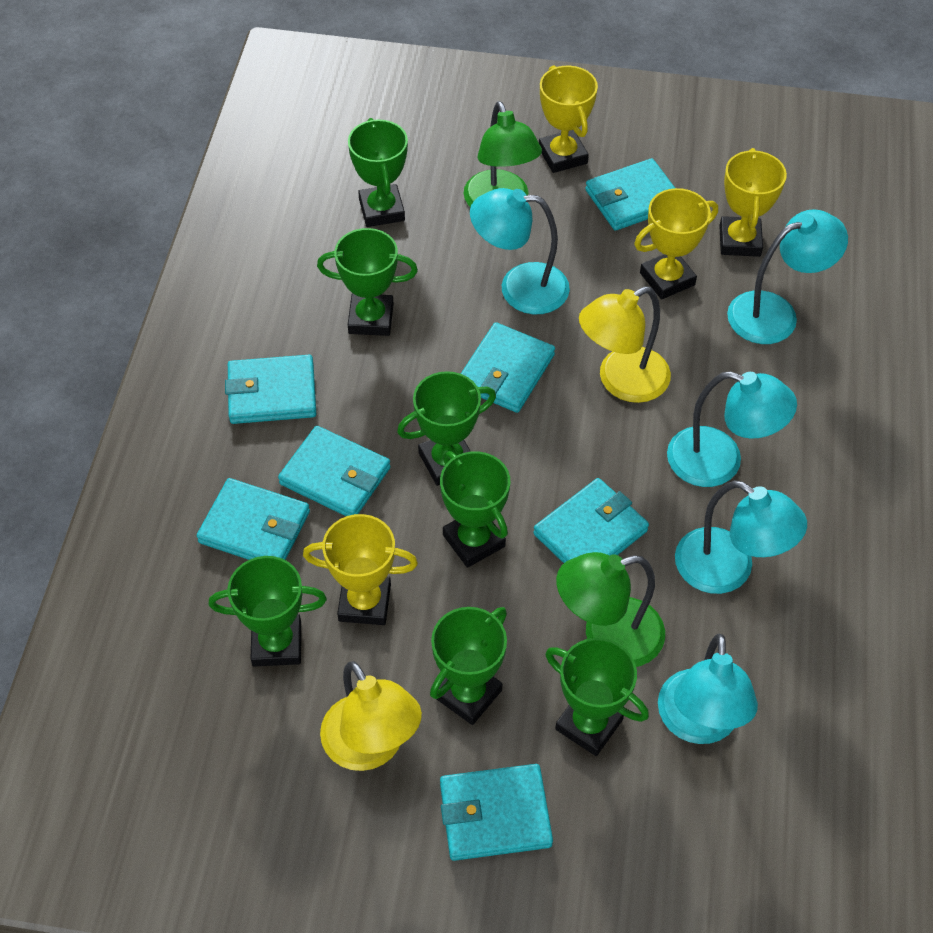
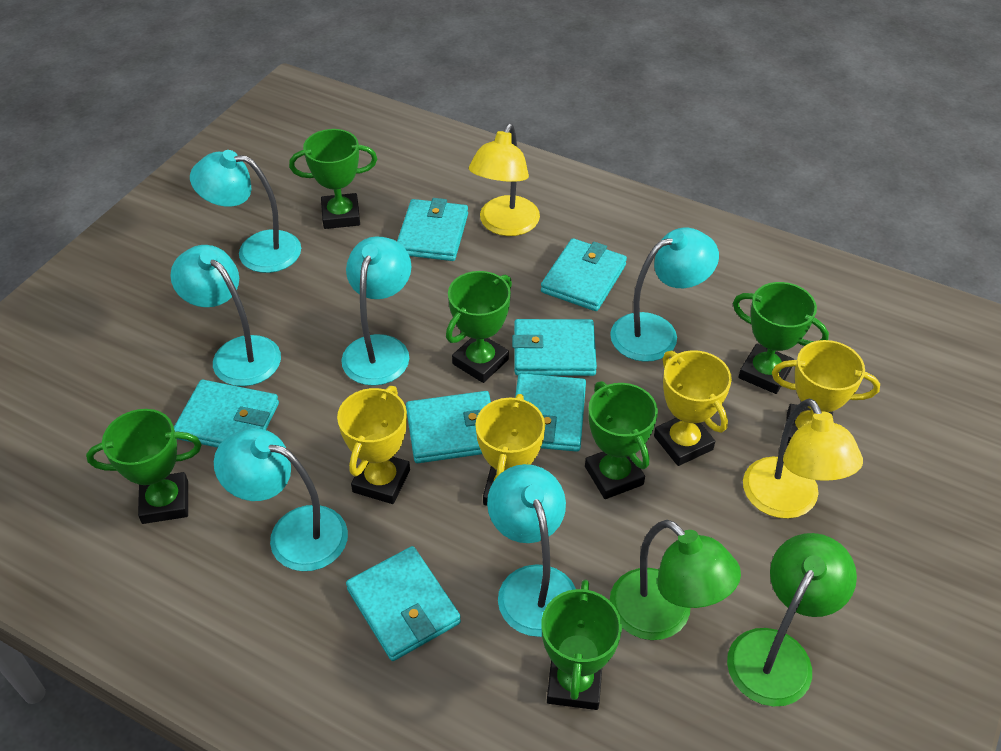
green trophy: 7 -> 6
turquoise lamp: 5 -> 6

